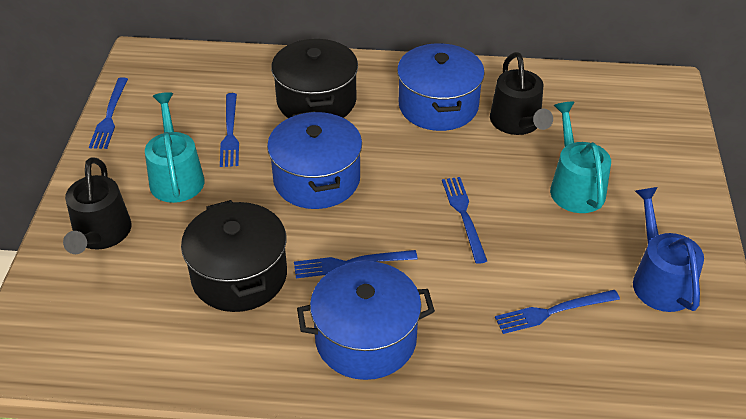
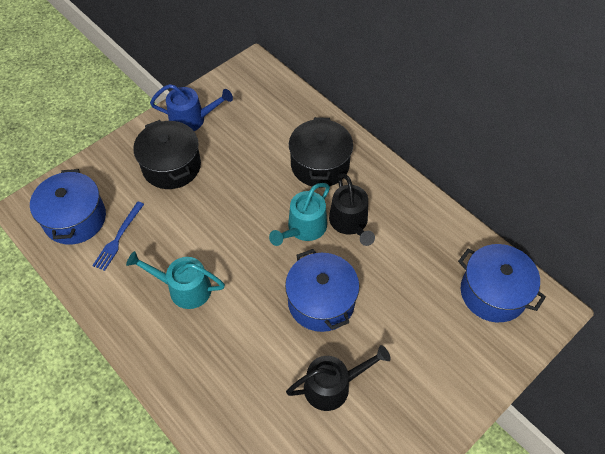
blue fork: 5 -> 1

